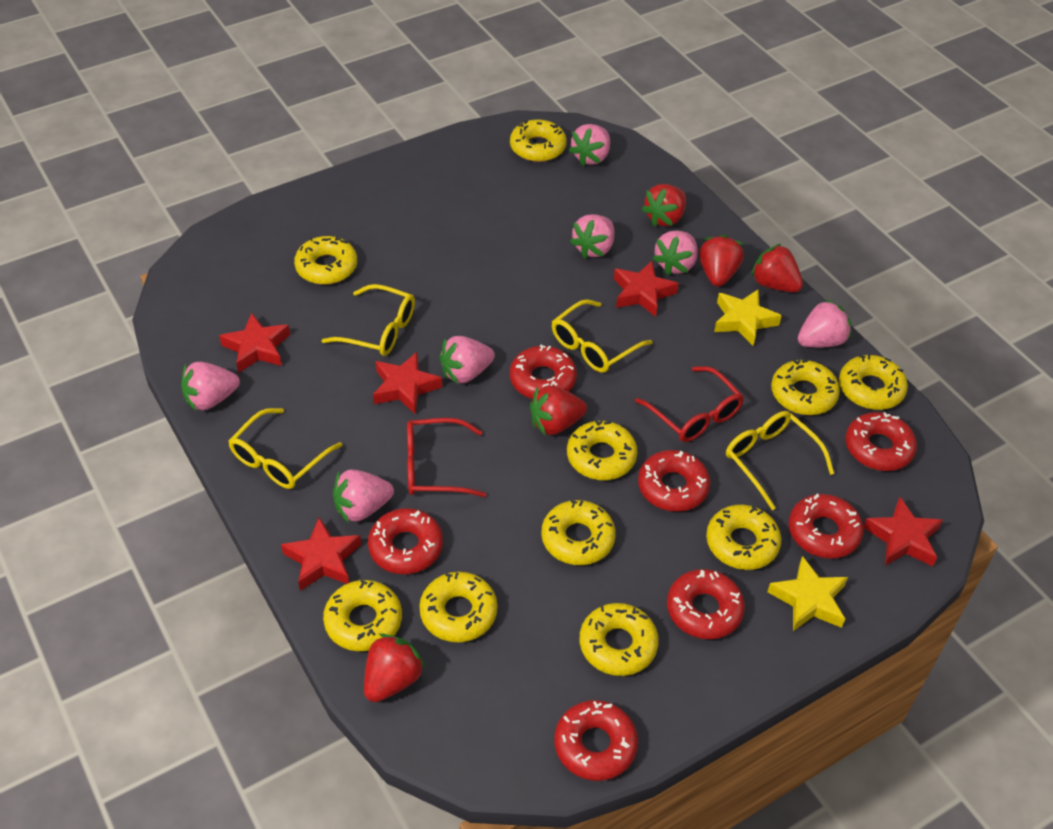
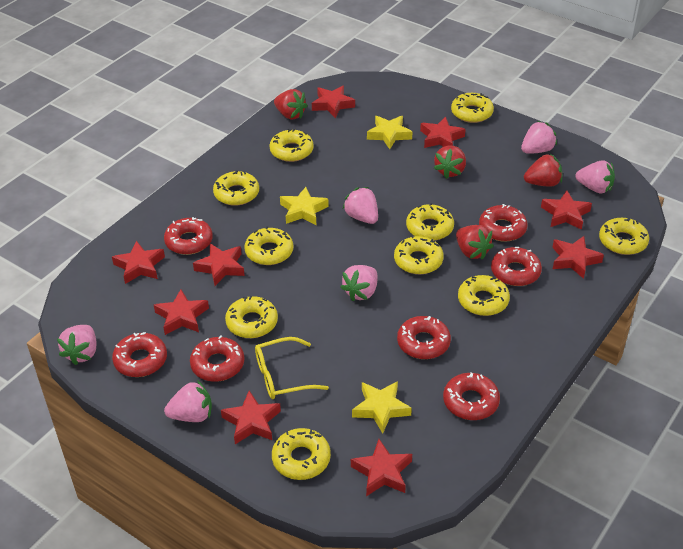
pink strawberry: 7 -> 6
red glasses: 2 -> 0
red star: 5 -> 9
red strawberry: 5 -> 4
yellow glasses: 4 -> 1
yellow star: 2 -> 3

